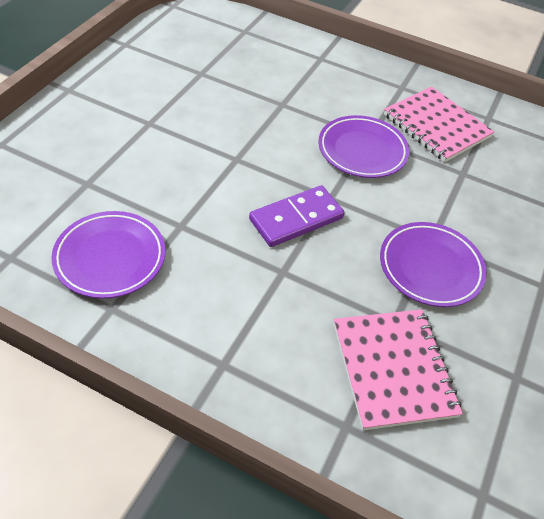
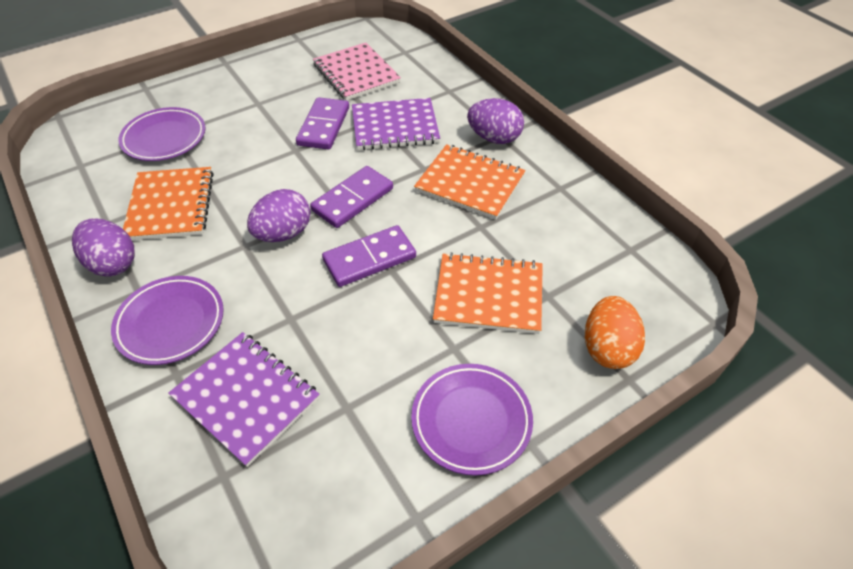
orange egg: 0 -> 1
orange notebook: 0 -> 3
pink notebook: 2 -> 1
purple domino: 1 -> 3
purple egg: 0 -> 3
purple notebook: 0 -> 2

